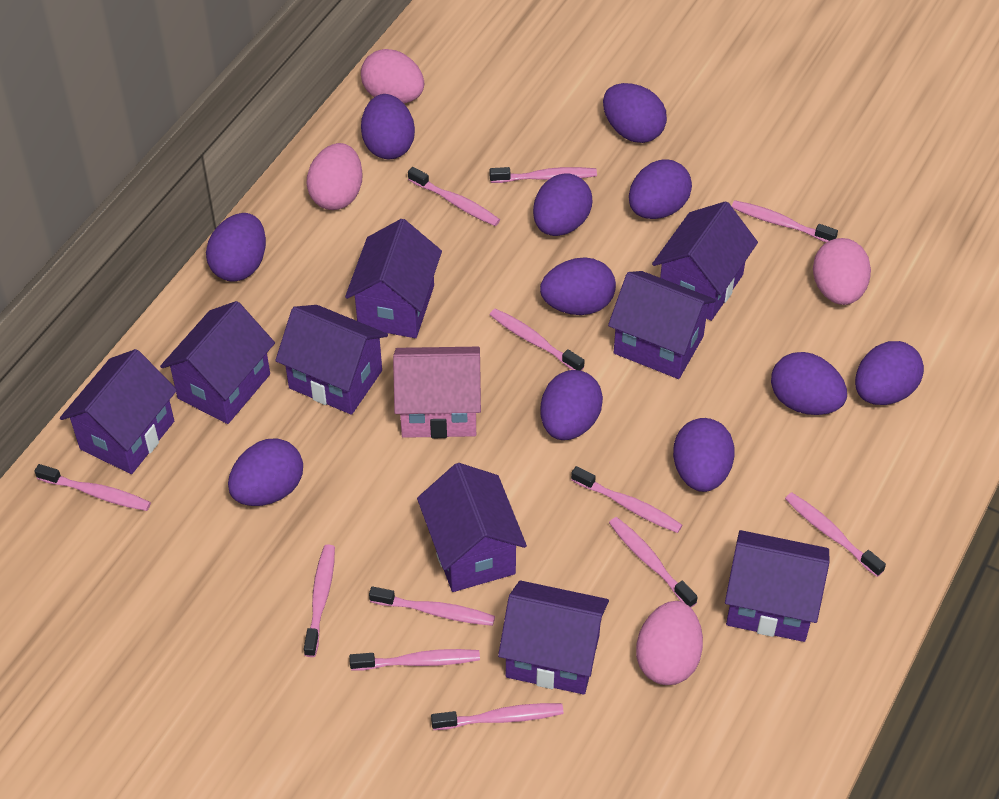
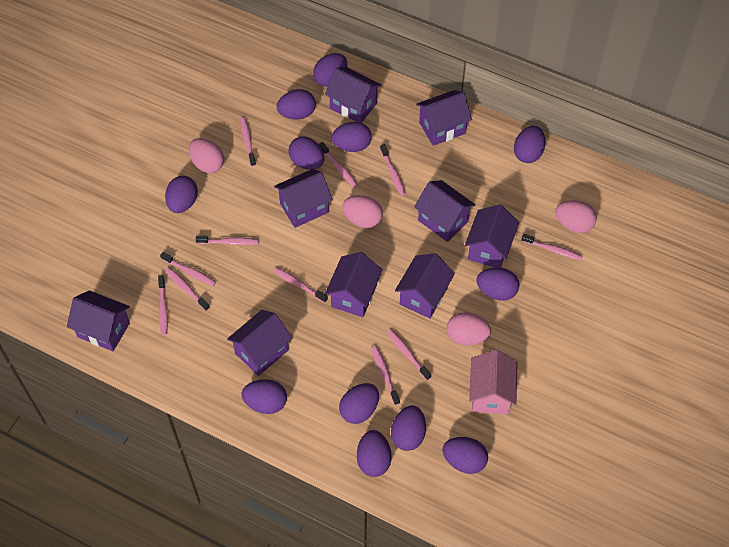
pink toothbrush: 12 -> 11
purple egg: 11 -> 12

